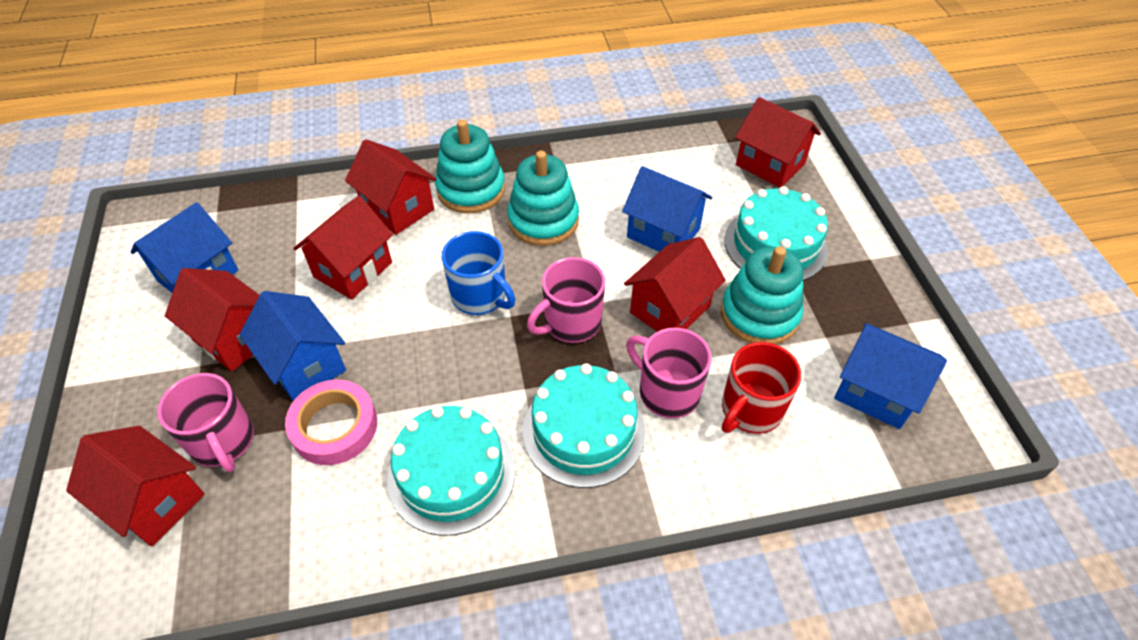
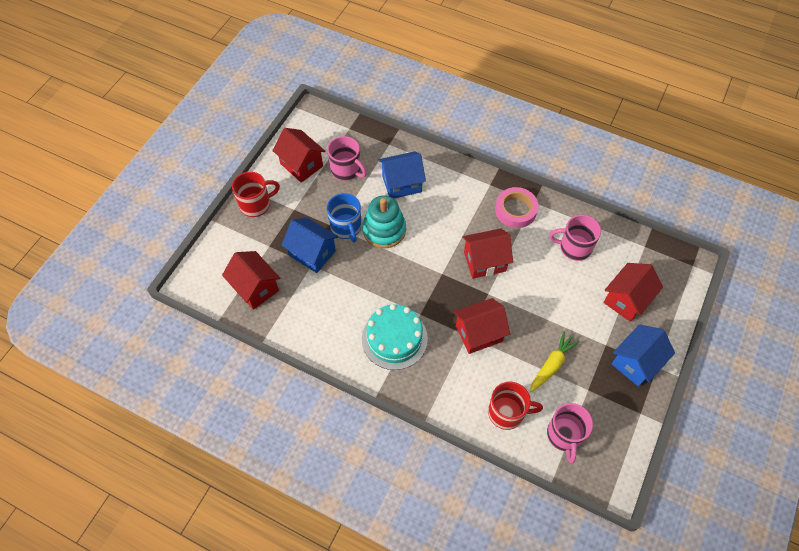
blue house: 4 -> 3
red house: 6 -> 5
red mug: 1 -> 2
turquoise cake: 3 -> 1
turquoise stacking toy: 3 -> 1
yellow carrot: 0 -> 1

